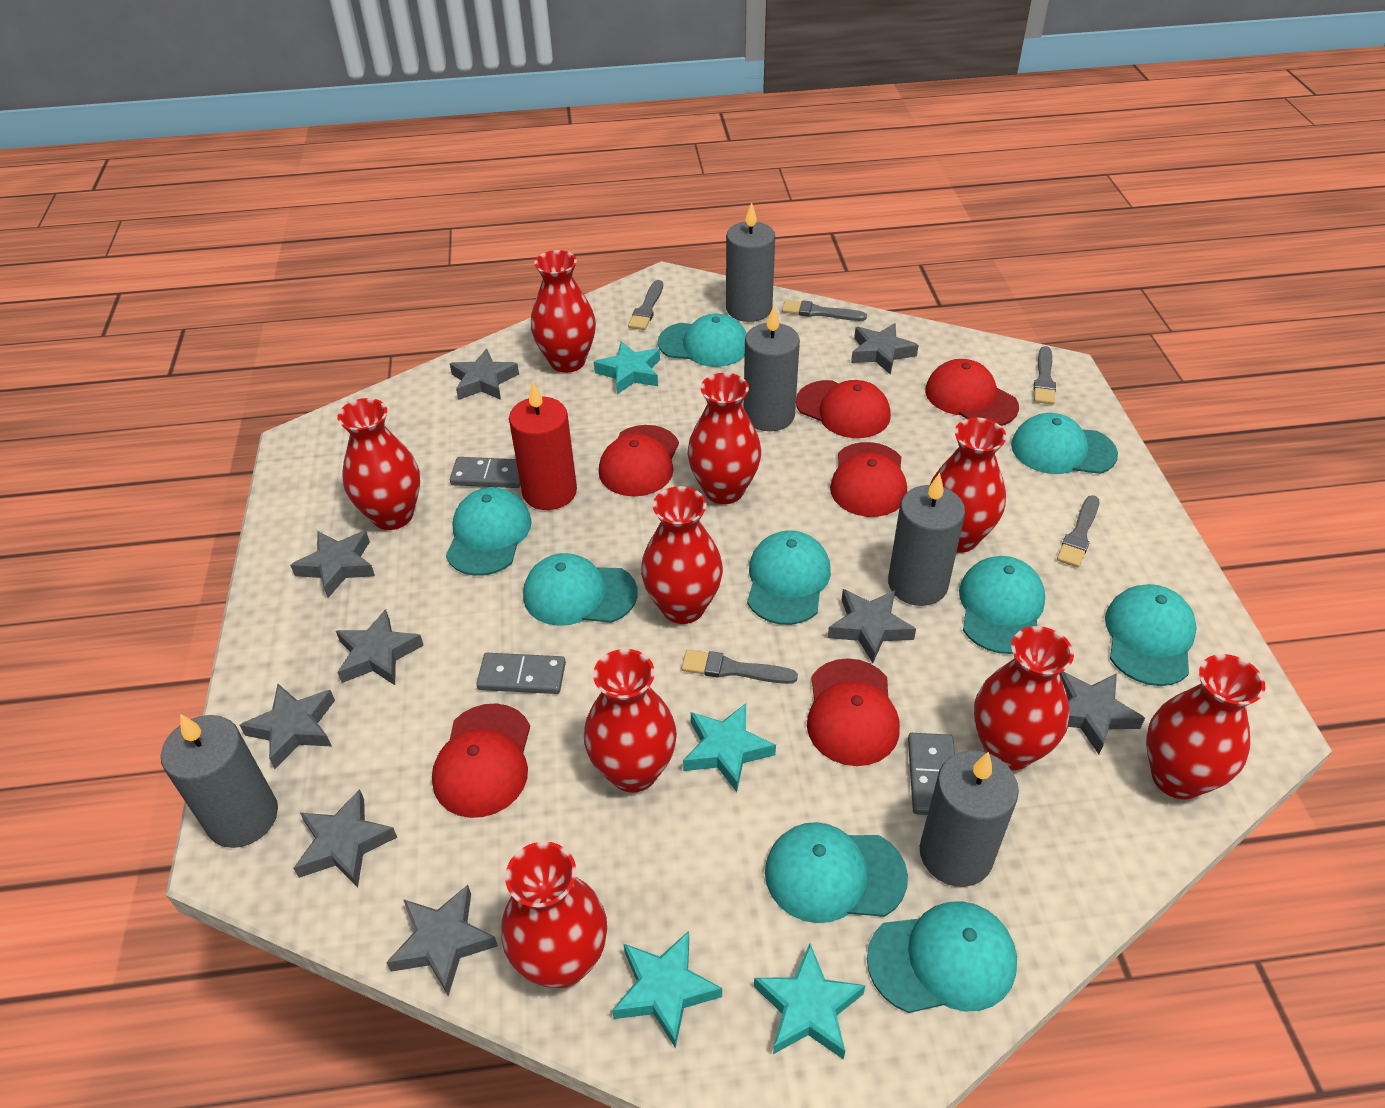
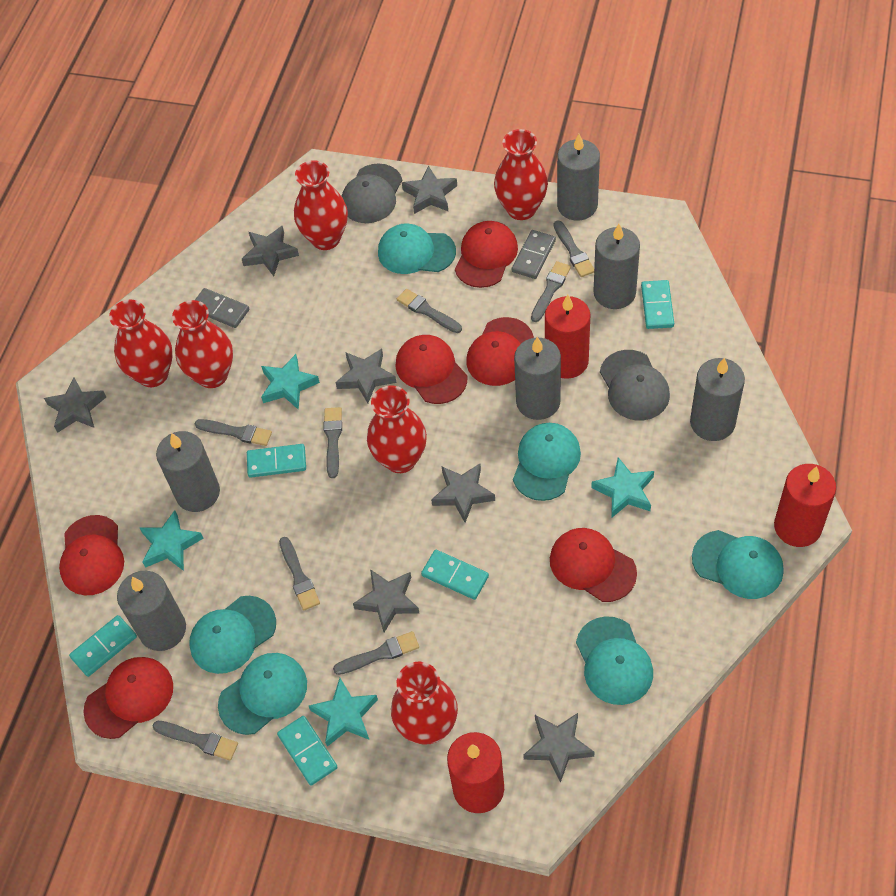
grey brush: 5 -> 8
grey candle: 5 -> 6
grey cap: 0 -> 2
grey domino: 3 -> 2
grey star: 9 -> 7
red candle: 1 -> 3
red vase: 9 -> 6
turquoise cap: 9 -> 6
turquoise domino: 0 -> 5

